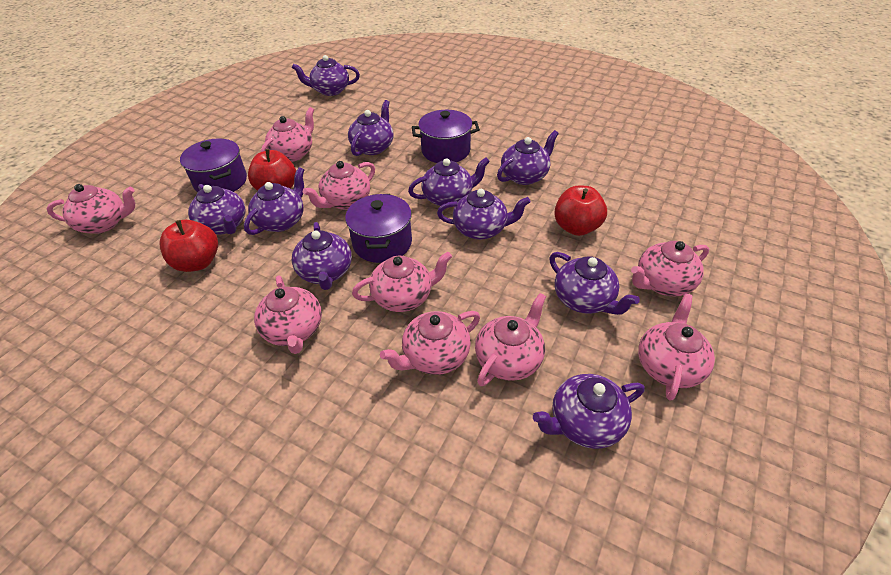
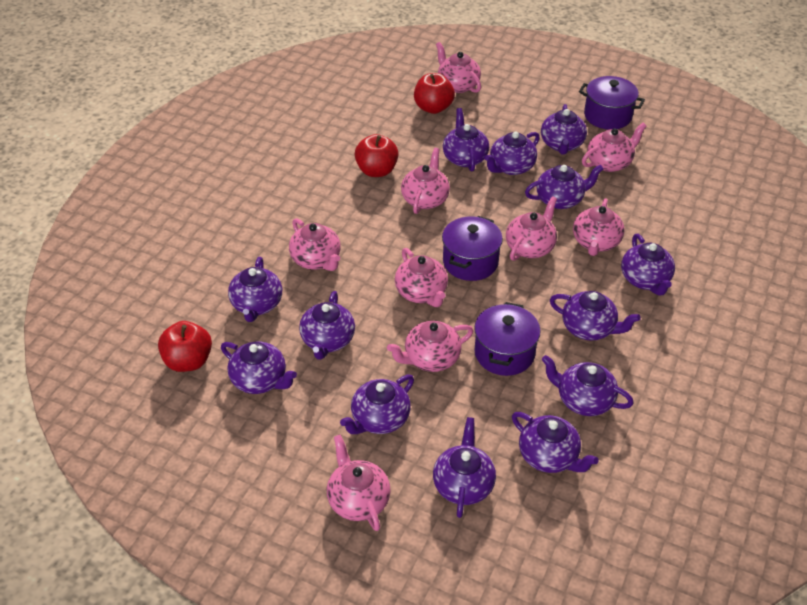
purple teapot: 10 -> 13

